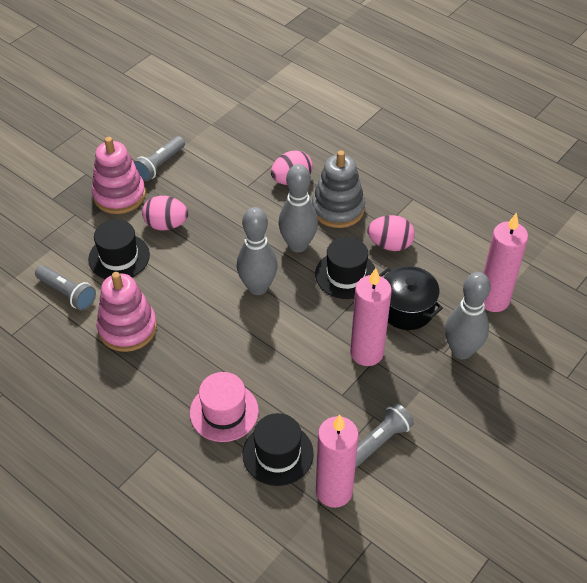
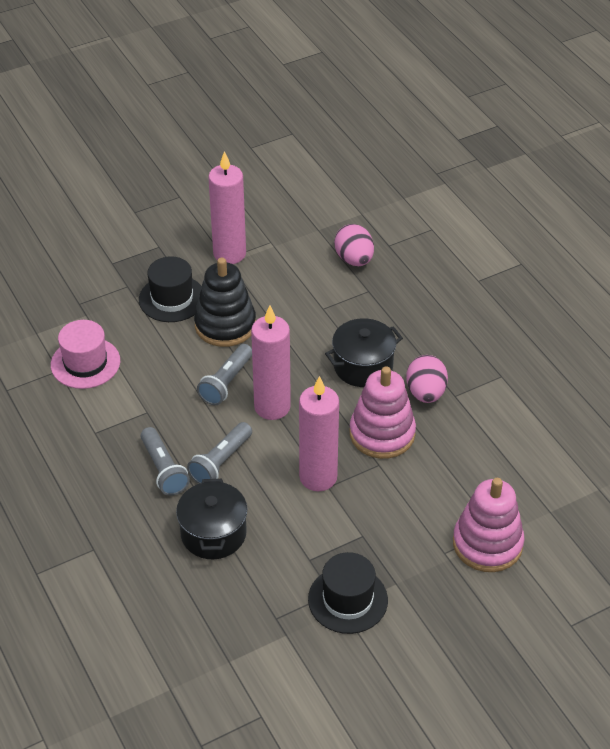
black hat: 3 -> 2
black pot: 1 -> 2
black stacking toy: 0 -> 1
grey bowling pin: 3 -> 0
grey stacking toy: 1 -> 0
pink egg: 3 -> 2

